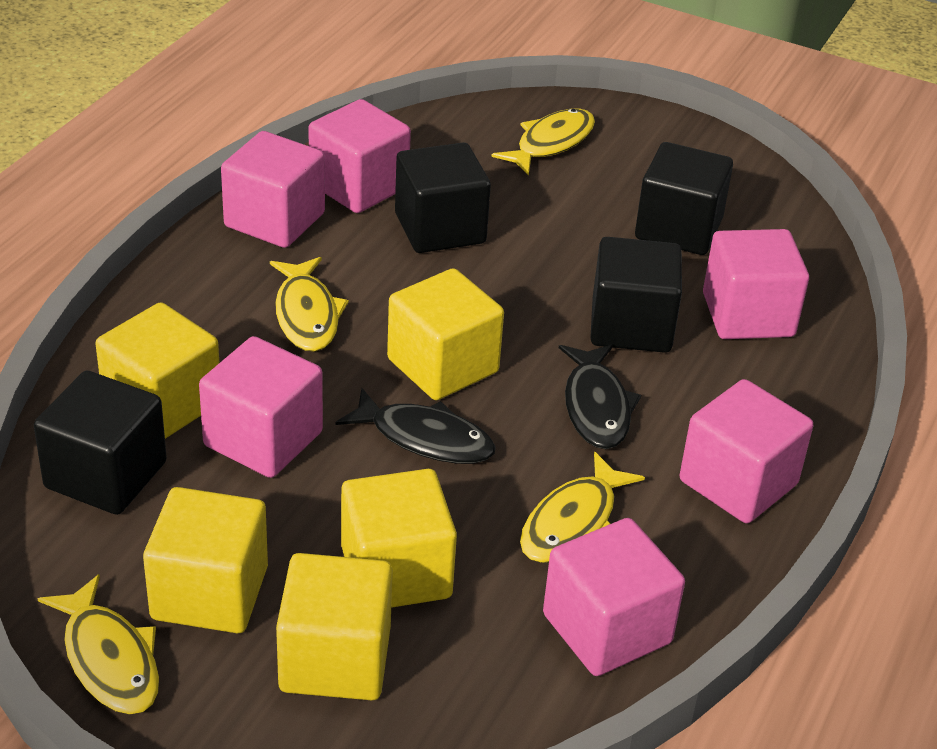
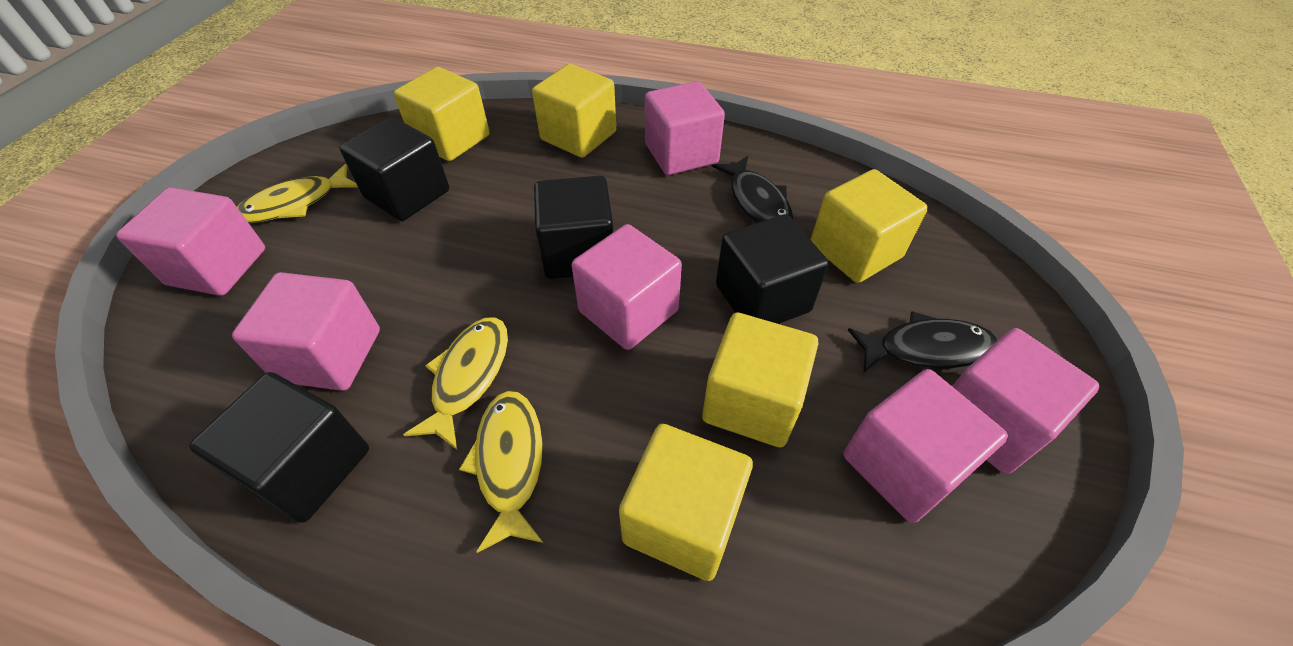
yellow fish: 4 -> 3

